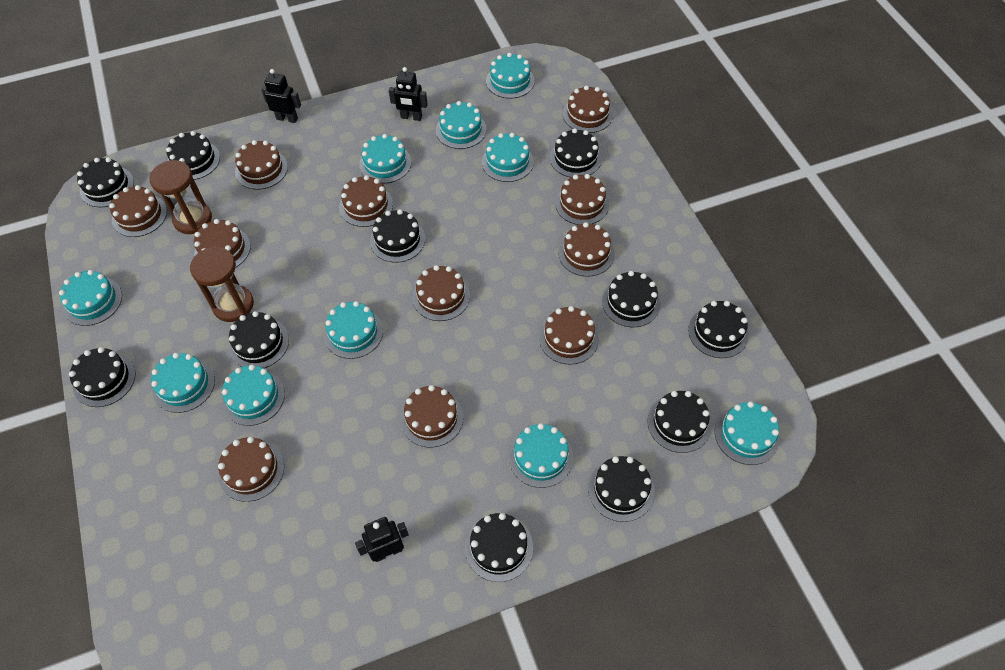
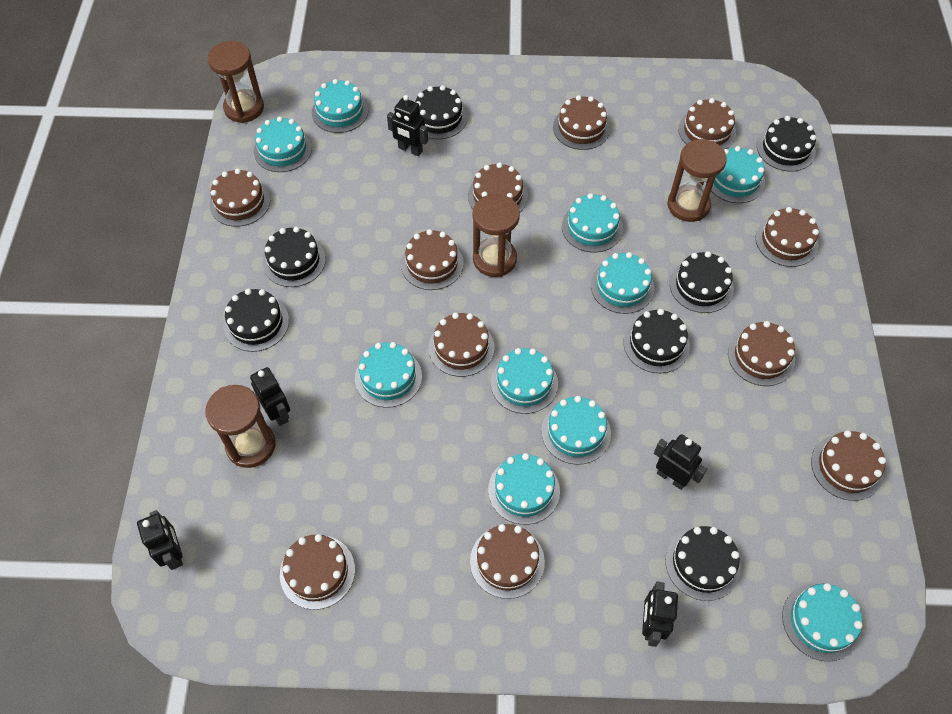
black cake: 11 -> 7
black robot: 3 -> 5
brown hourglass: 2 -> 4

